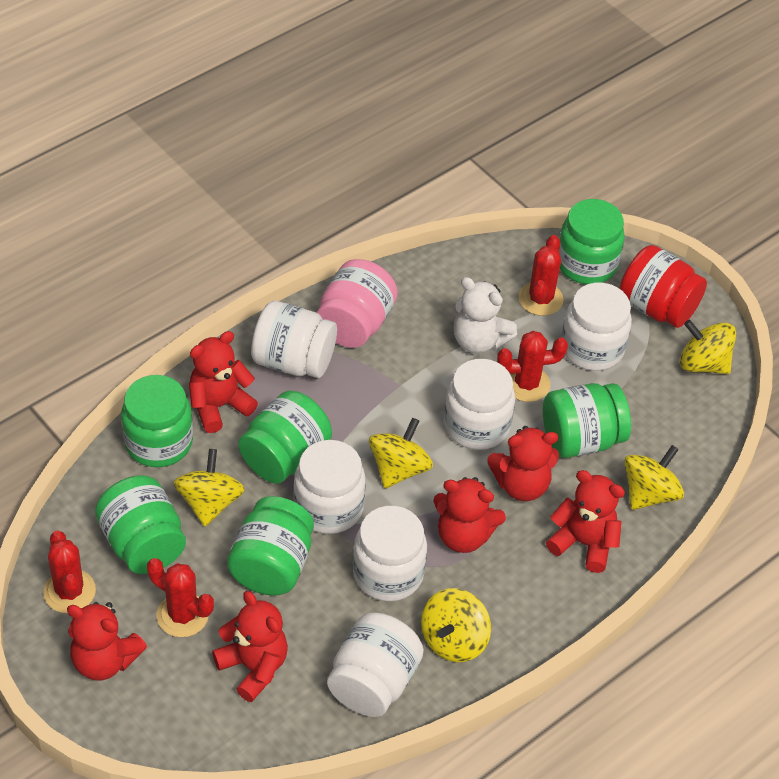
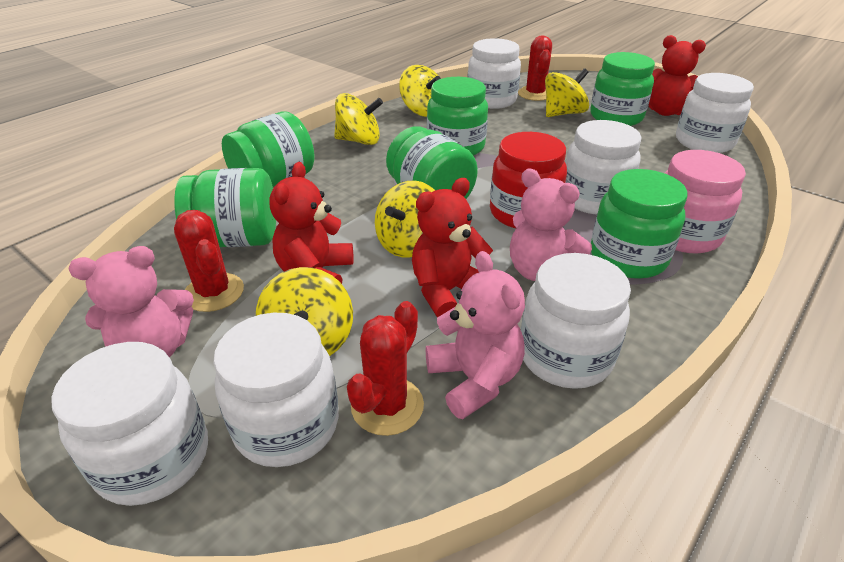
pink teddy bear: 0 -> 3
red cactus: 4 -> 3
red teddy bear: 6 -> 3
white teddy bear: 1 -> 0

